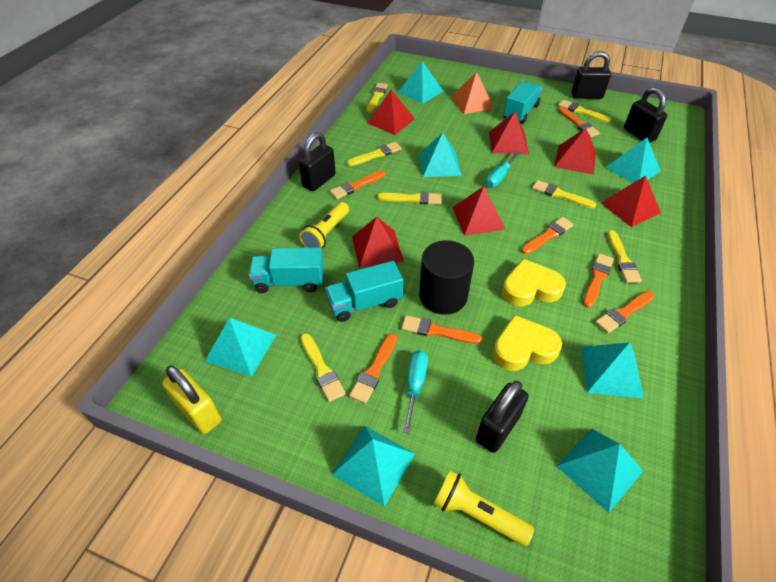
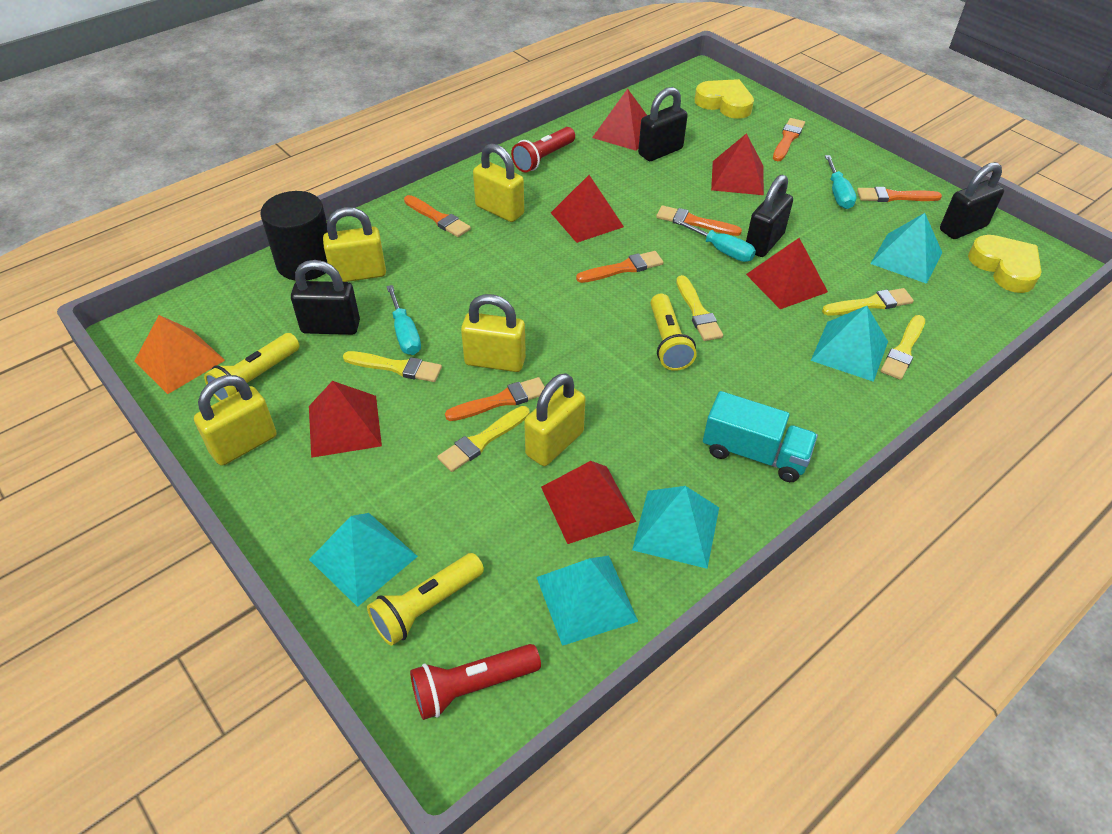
orange brush: 7 -> 6
red flashlight: 0 -> 2
turquoise pyramid: 7 -> 5
turquoise screwdriver: 2 -> 3
turquoise truck: 3 -> 1
yellow brush: 7 -> 5
yellow flashlight: 2 -> 3
yellow padlock: 1 -> 5

